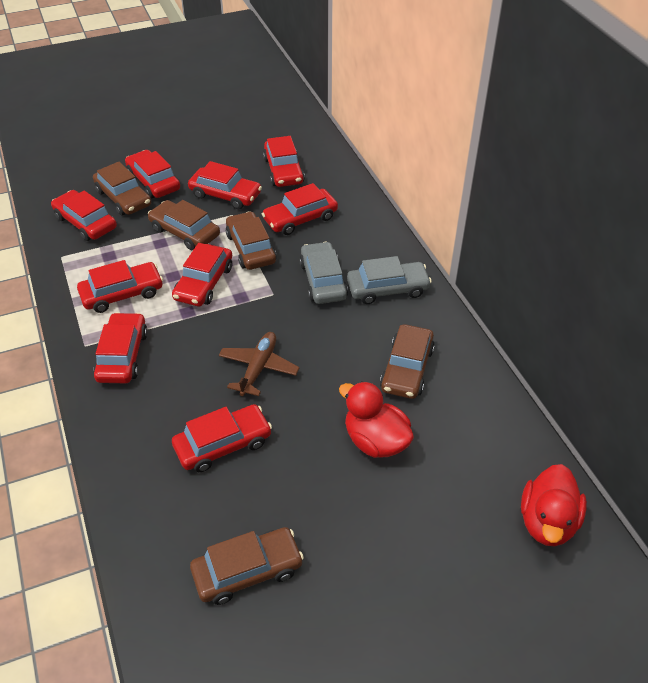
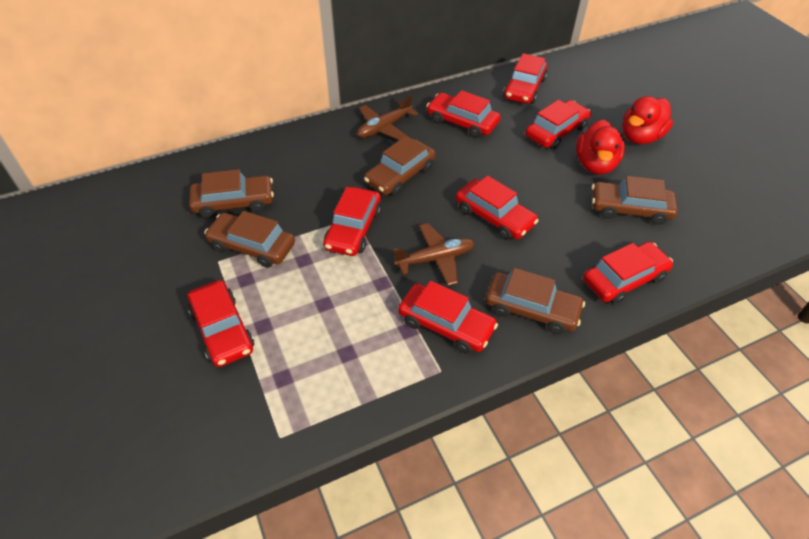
brown plane: 1 -> 2
grey car: 2 -> 0
red car: 9 -> 8

